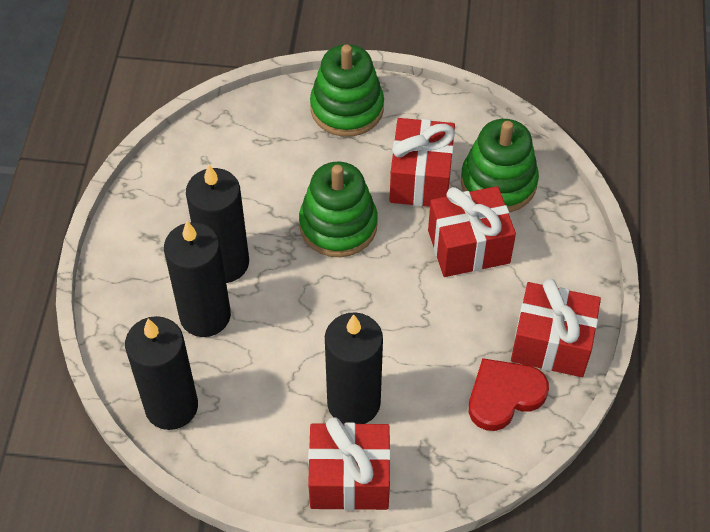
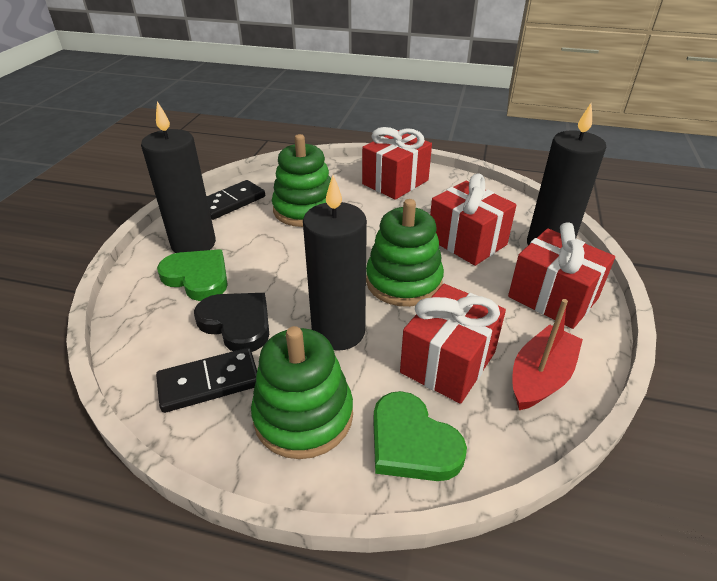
black candle: 4 -> 3
black domino: 0 -> 2
black heart: 0 -> 1
green heart: 0 -> 2
red boat: 0 -> 1
red heart: 1 -> 0

